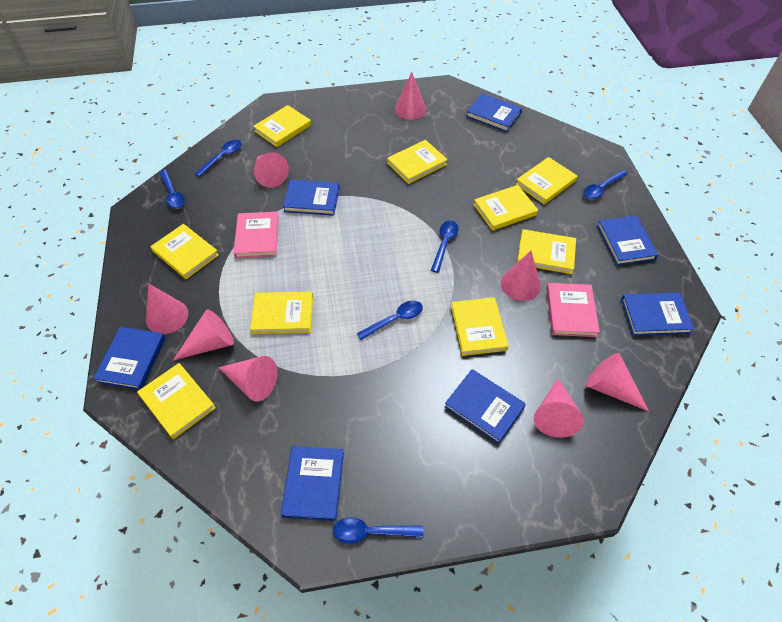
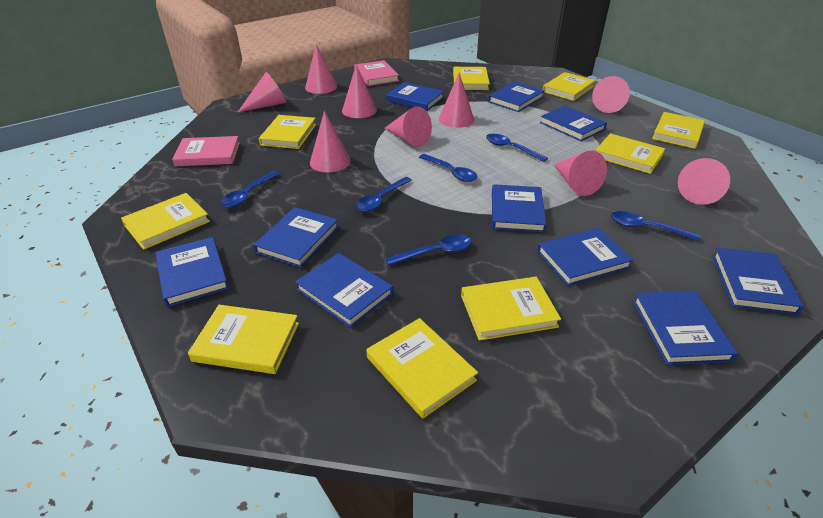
blue book: 7 -> 10
pink cone: 8 -> 9

